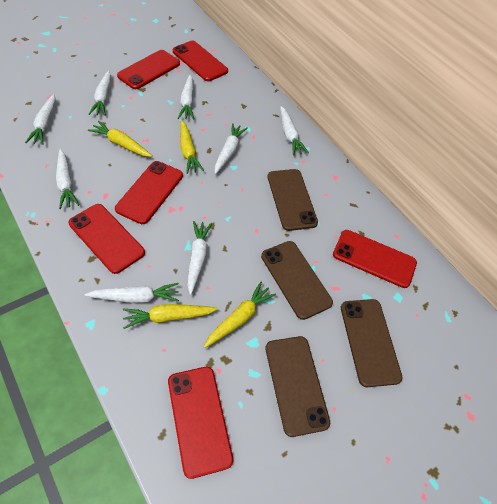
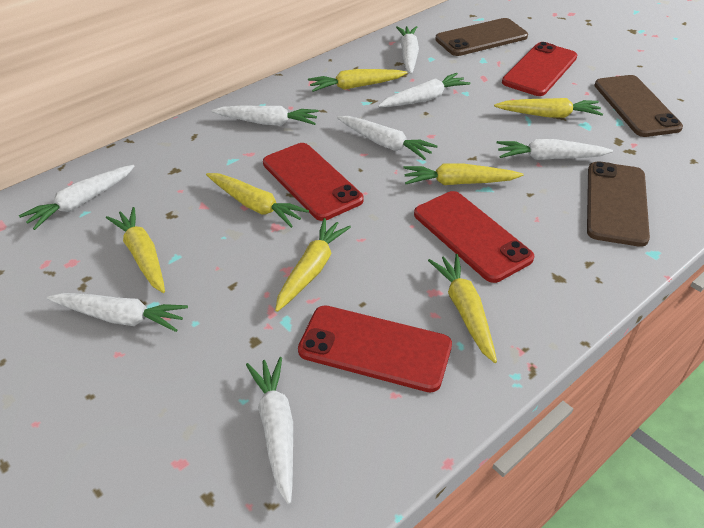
brown phone: 4 -> 3
red phone: 6 -> 4
yellow carrot: 4 -> 7

